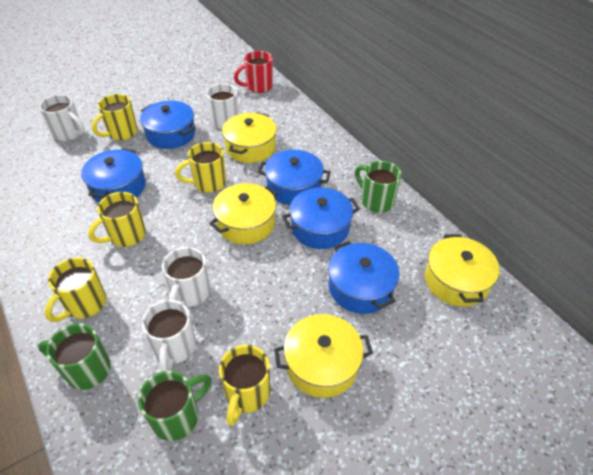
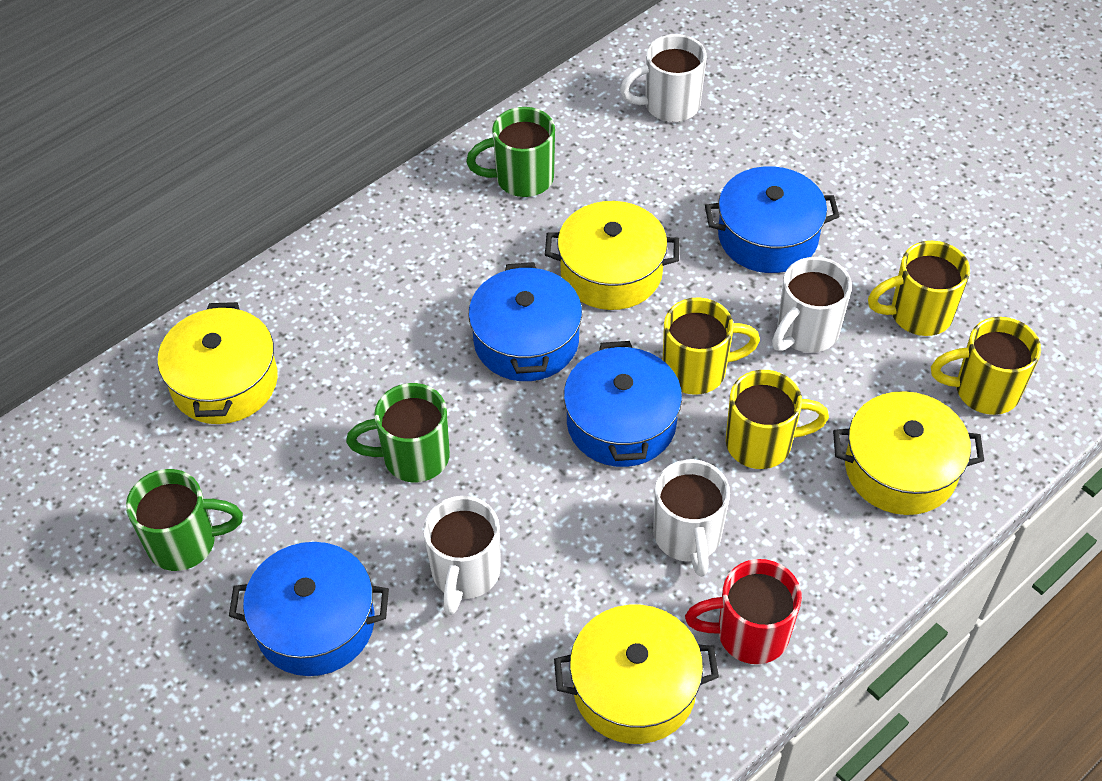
blue pot: 5 -> 4
yellow mug: 5 -> 4

